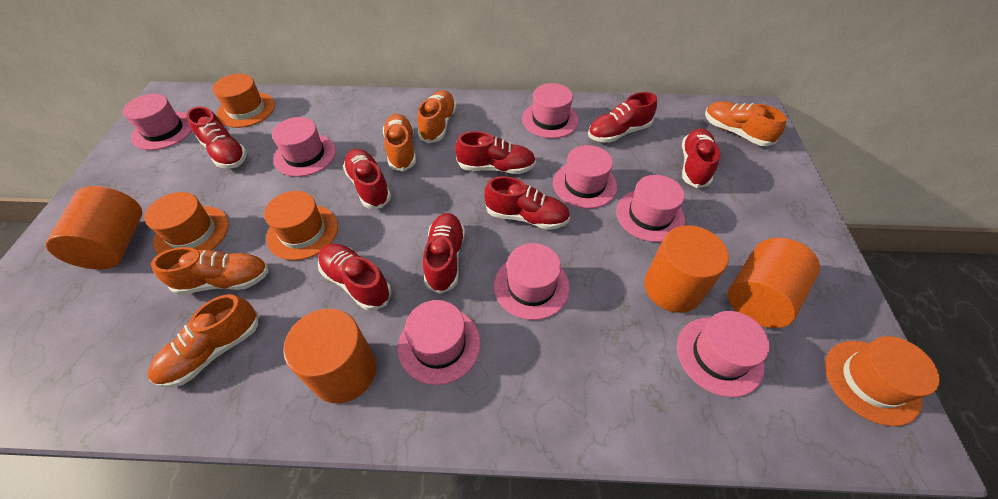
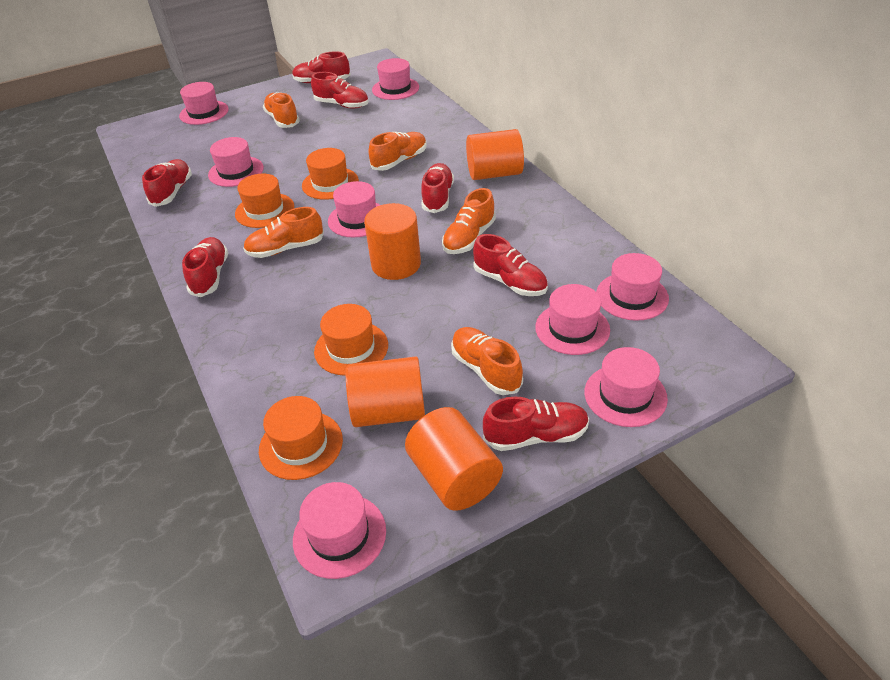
red shoe: 8 -> 7

